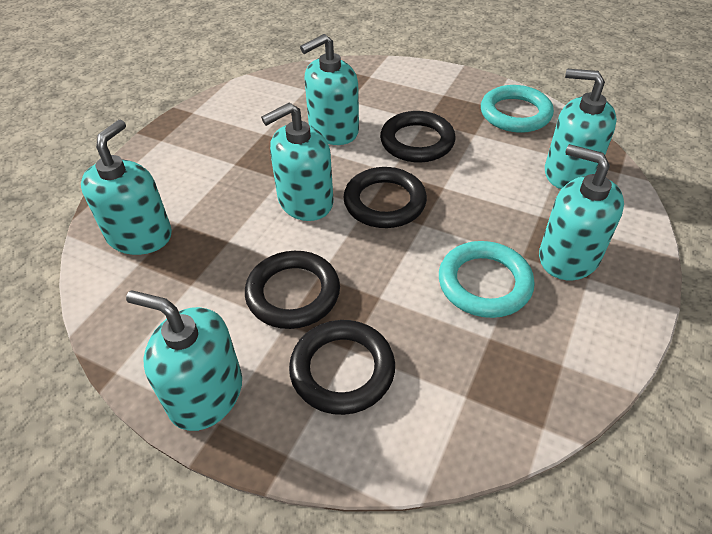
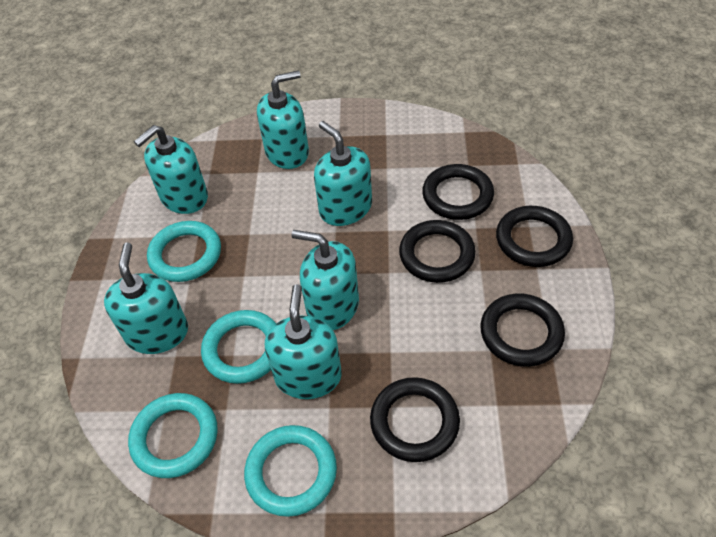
black ring: 4 -> 5
turquoise ring: 2 -> 4

